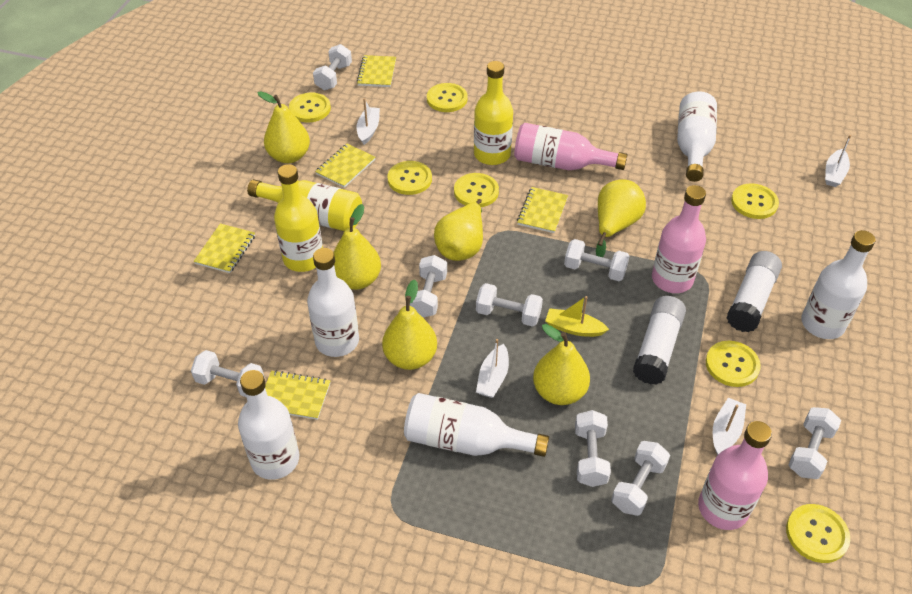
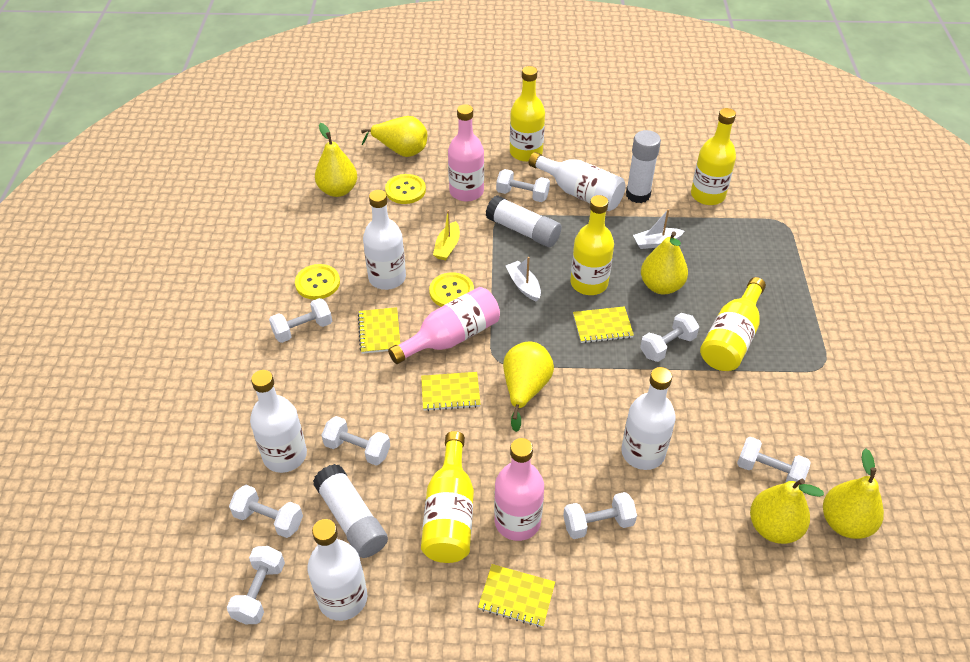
white boat: 4 -> 2
white glue stick: 2 -> 3
yellow bottle: 3 -> 5
yellow button: 7 -> 3
yellow notebook: 5 -> 4

